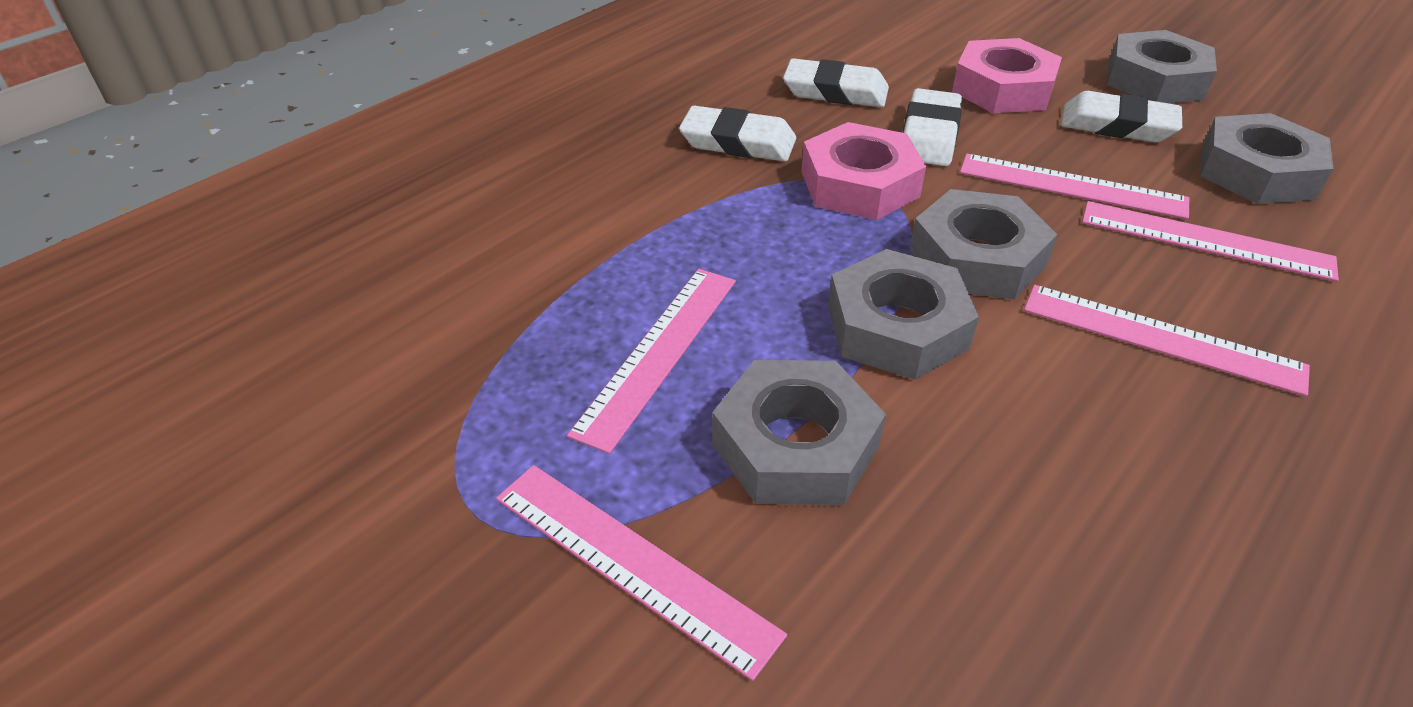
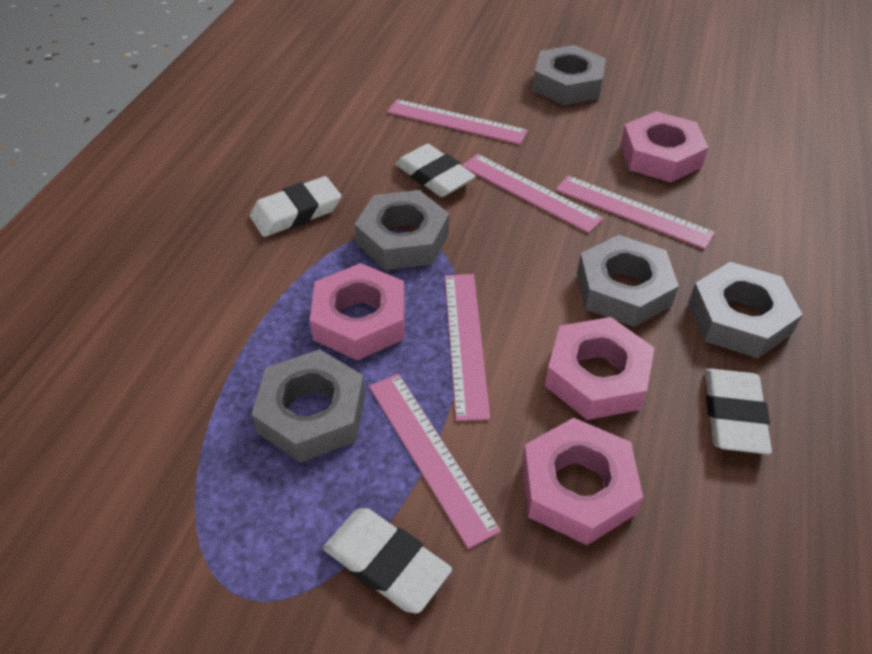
pink nut: 2 -> 4

